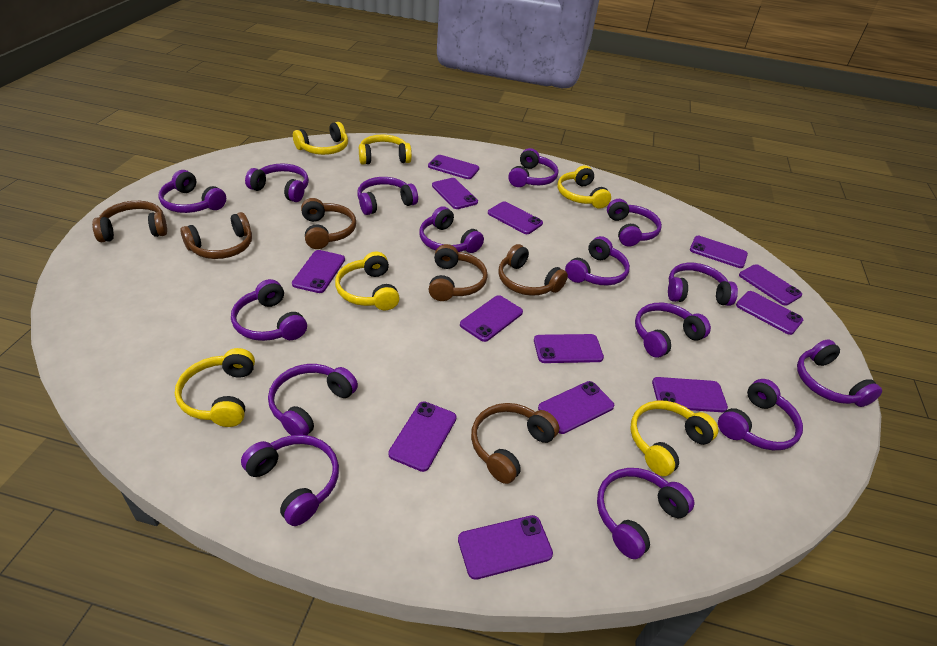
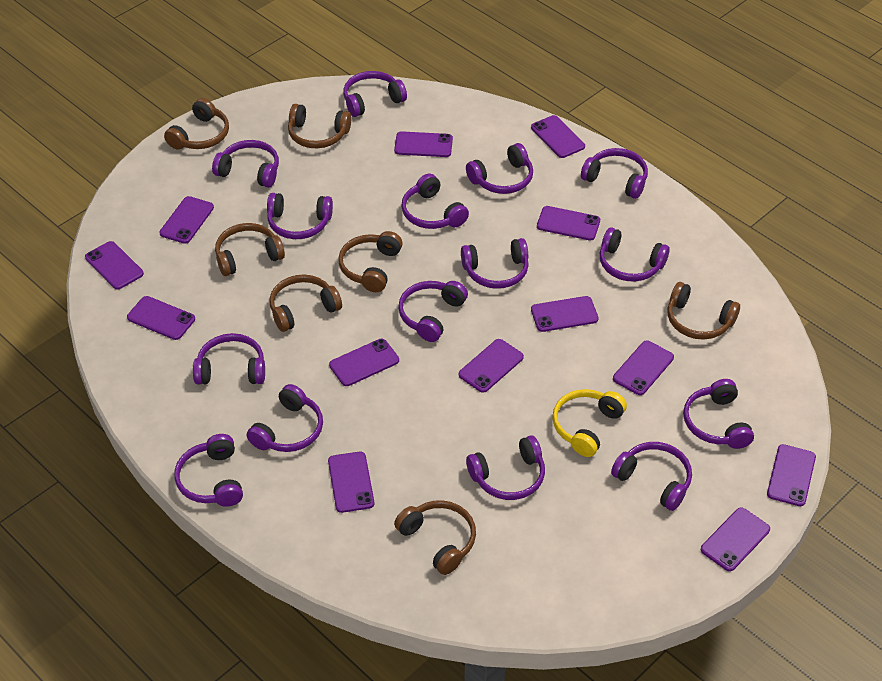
brown headphones: 6 -> 7
yellow headphones: 6 -> 1

